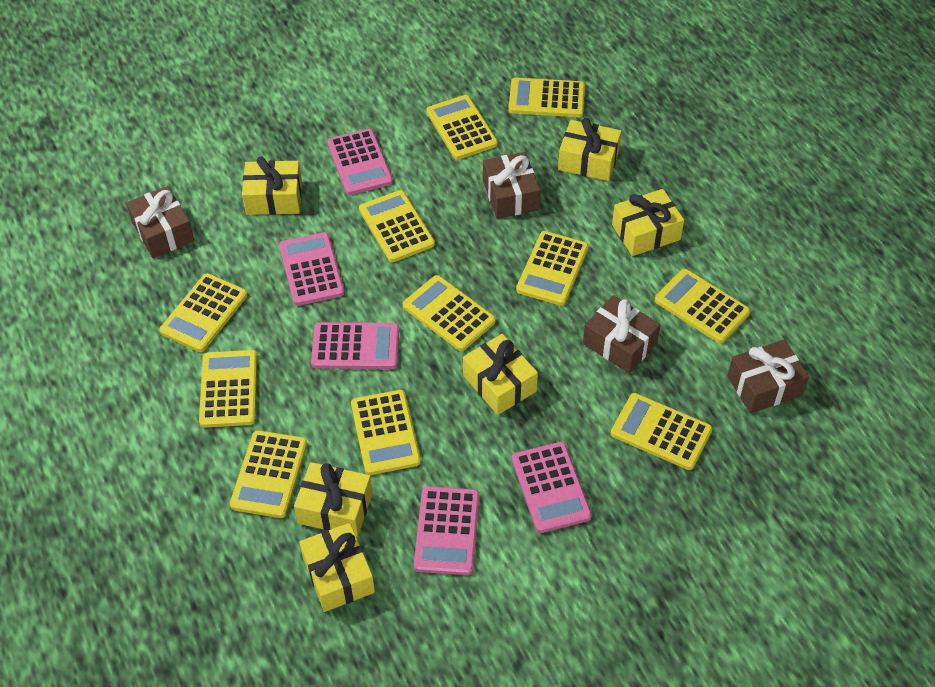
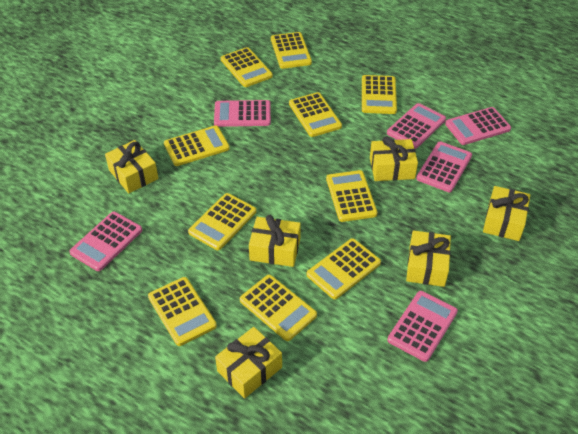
brown gift: 4 -> 0
pink calculator: 5 -> 6
yellow calculator: 11 -> 10

